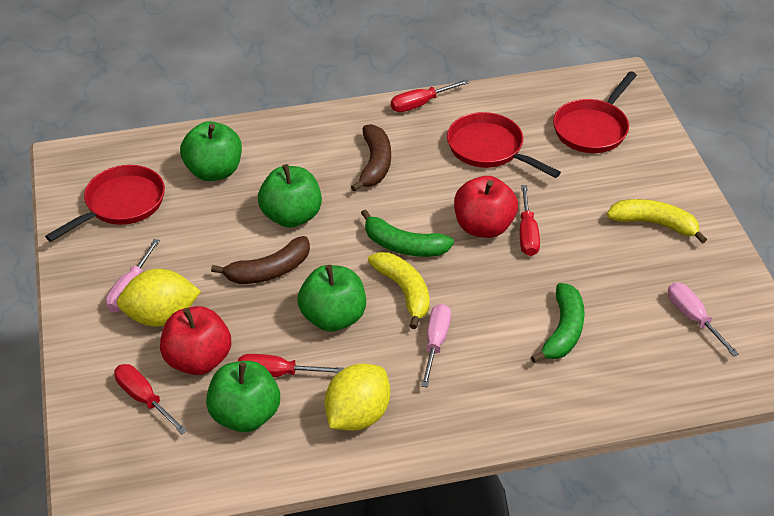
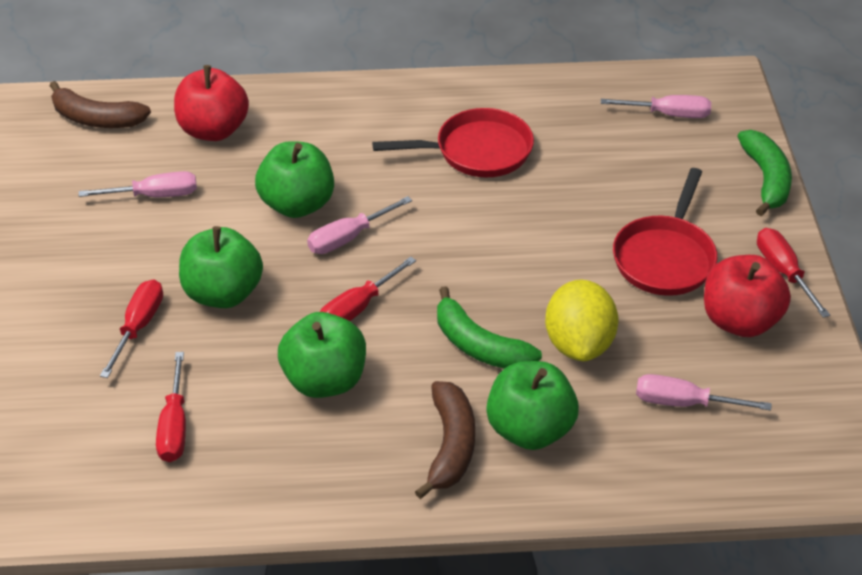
pink screwdriver: 3 -> 4
red pan: 3 -> 2
yellow banana: 2 -> 0
yellow lemon: 2 -> 1

